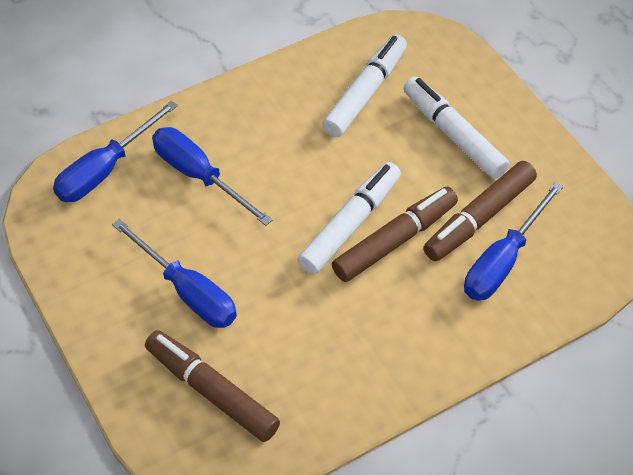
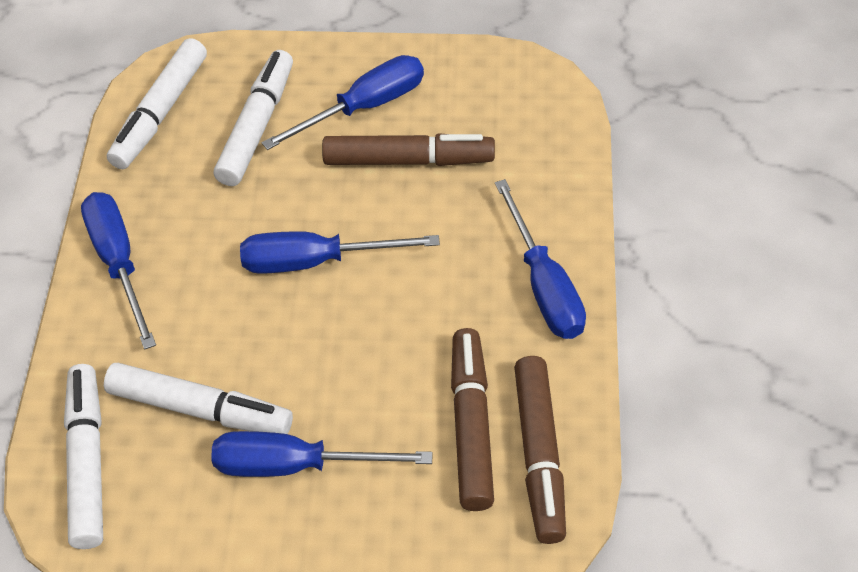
blue screwdriver: 4 -> 5
white marker: 3 -> 4

